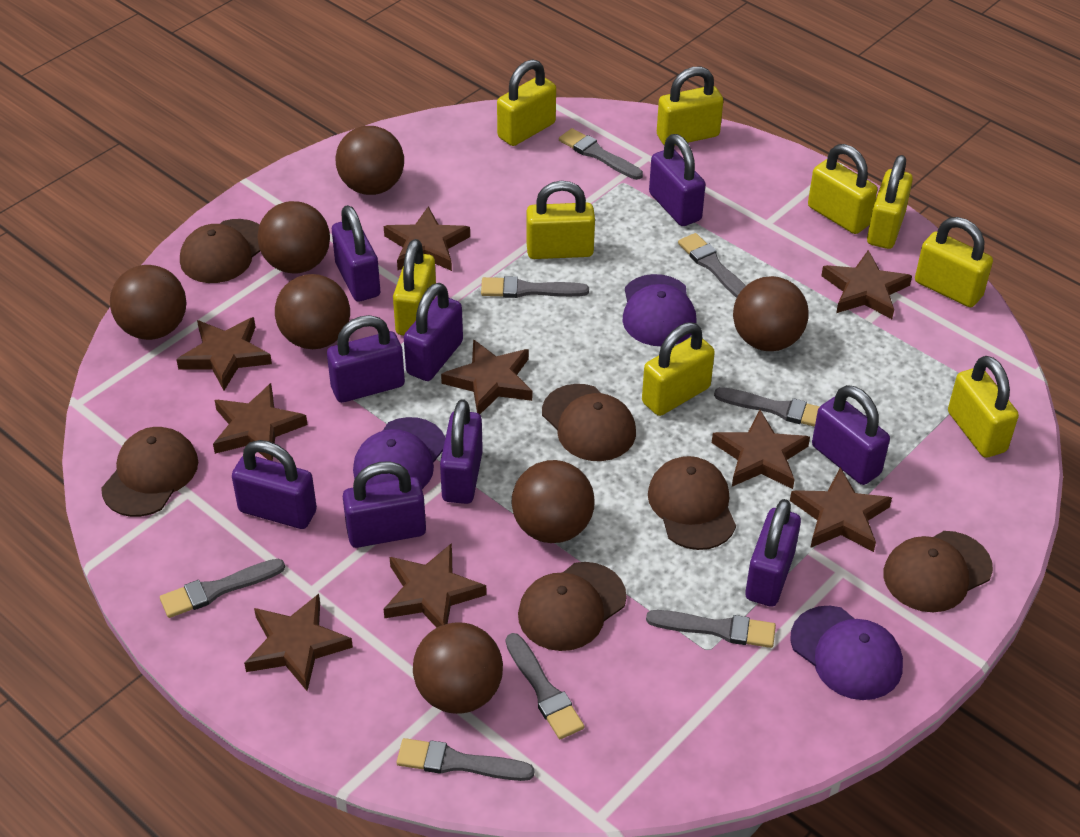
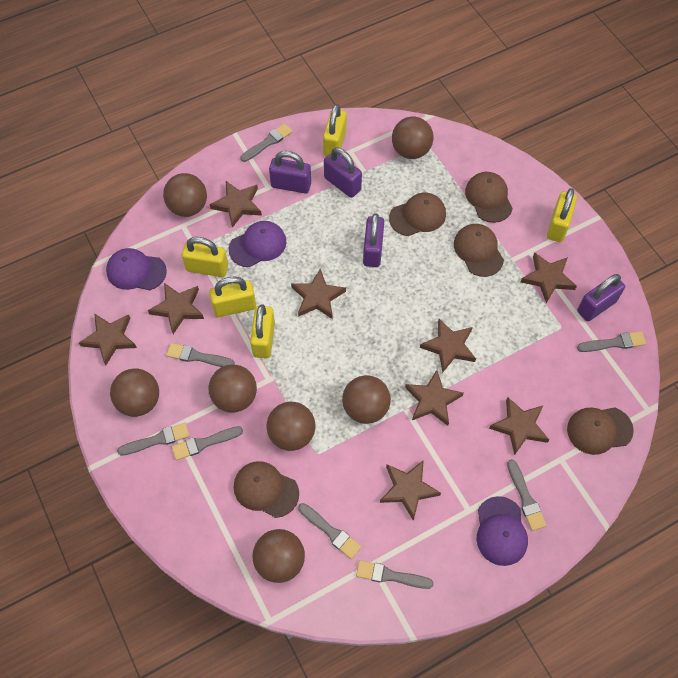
brown cap: 6 -> 5
purple padlock: 9 -> 4
yellow padlock: 9 -> 5

